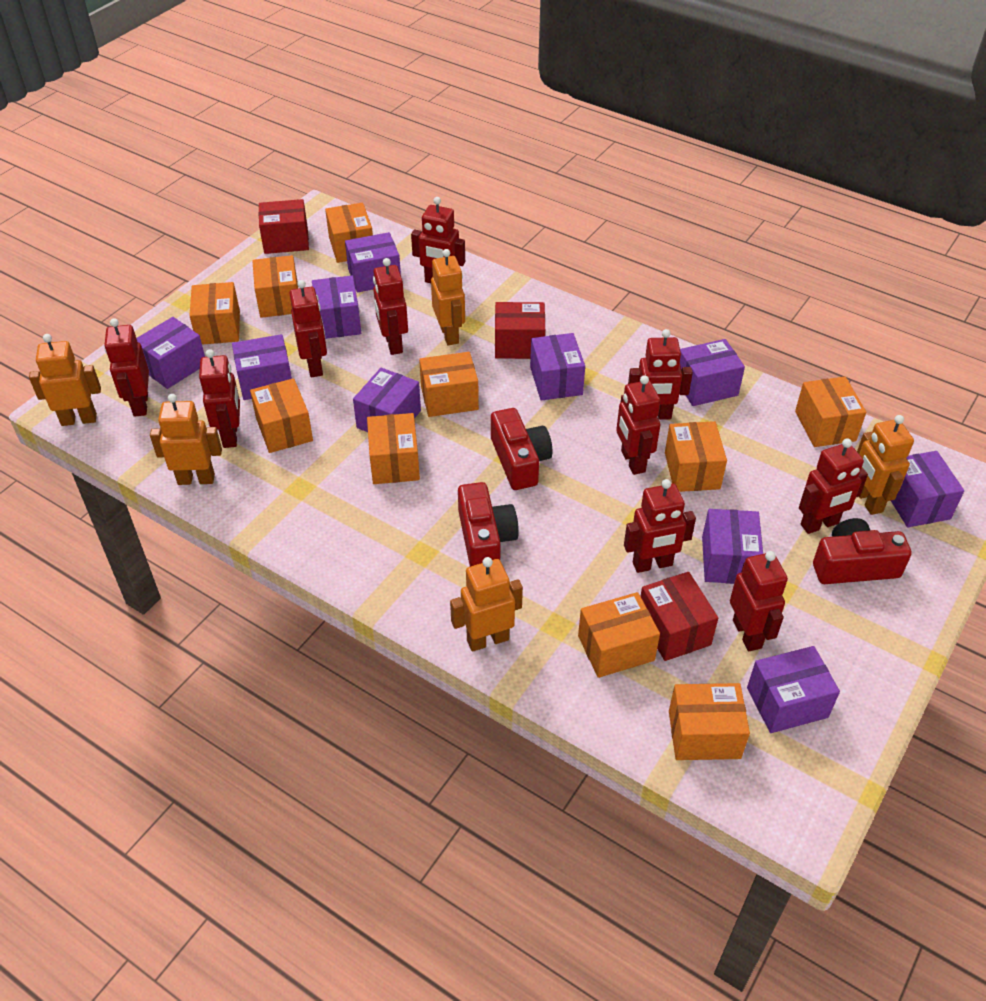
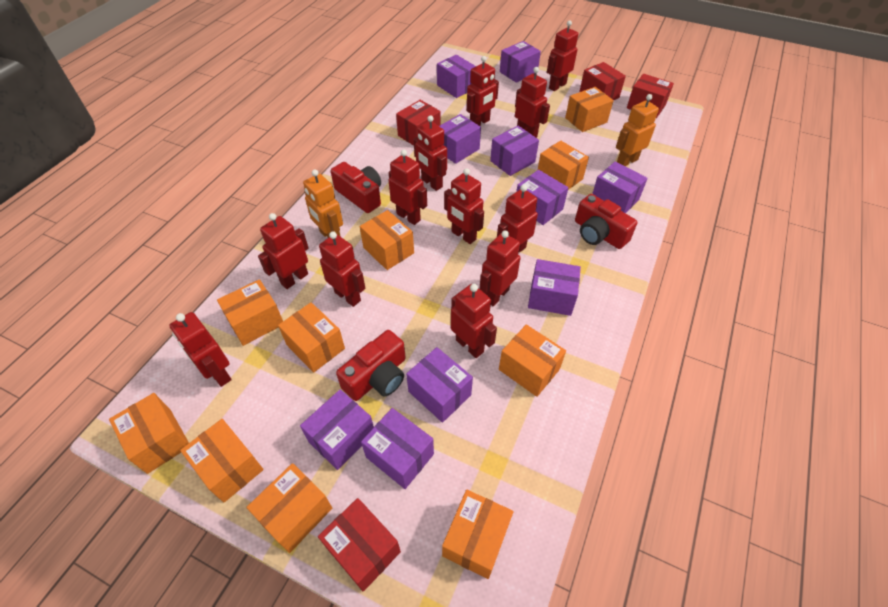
orange robot: 5 -> 2
red box: 3 -> 4
red robot: 10 -> 12

